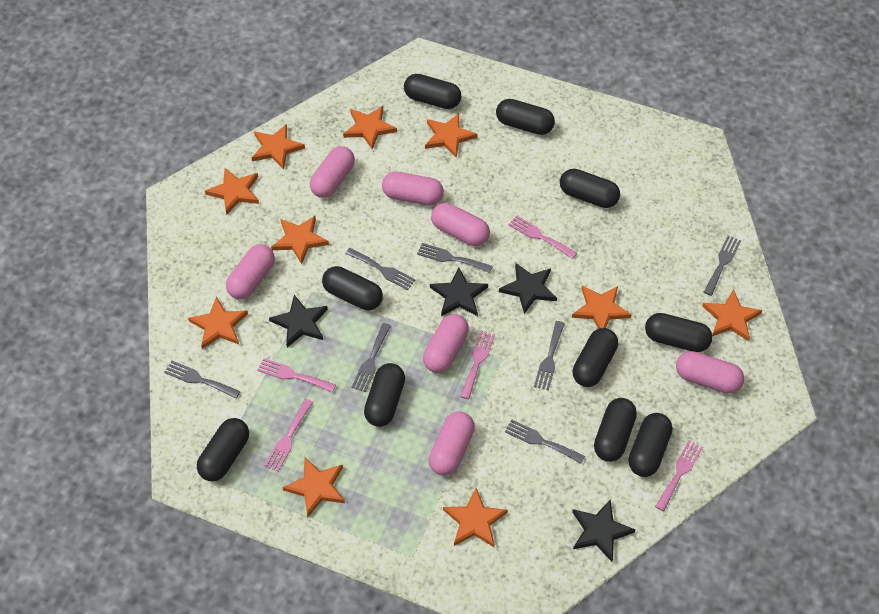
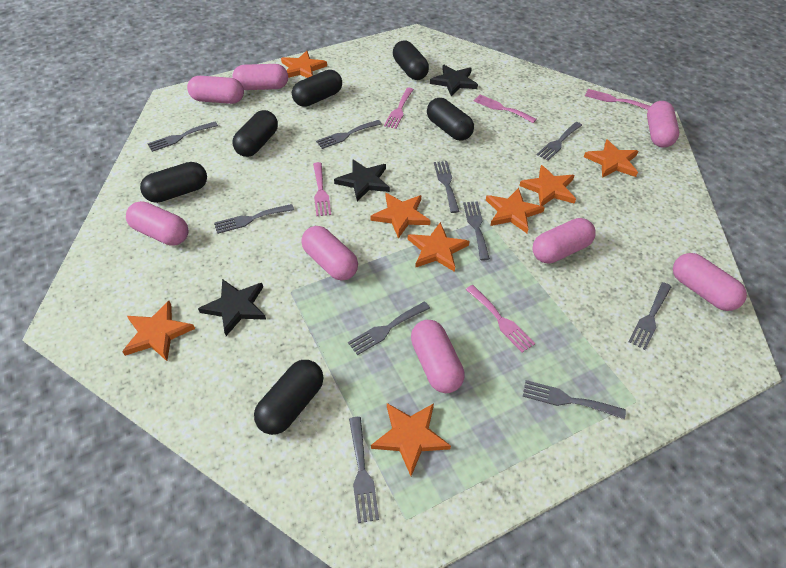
black capsule: 10 -> 6
black star: 4 -> 3
grey fork: 7 -> 10
orange star: 10 -> 8
pink capsule: 7 -> 8

